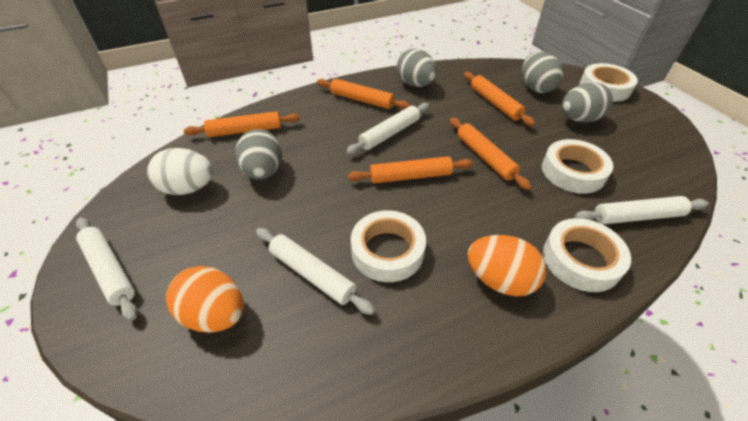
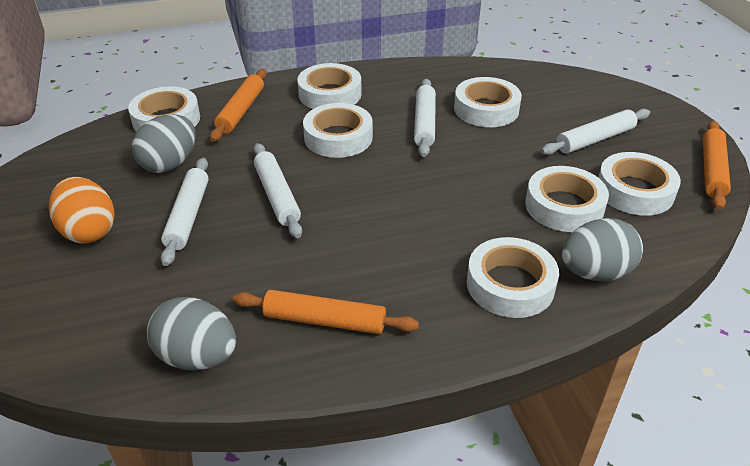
grey egg: 4 -> 3
orange egg: 2 -> 1
orange rolling pin: 5 -> 3
white egg: 1 -> 0
white tape: 4 -> 7

